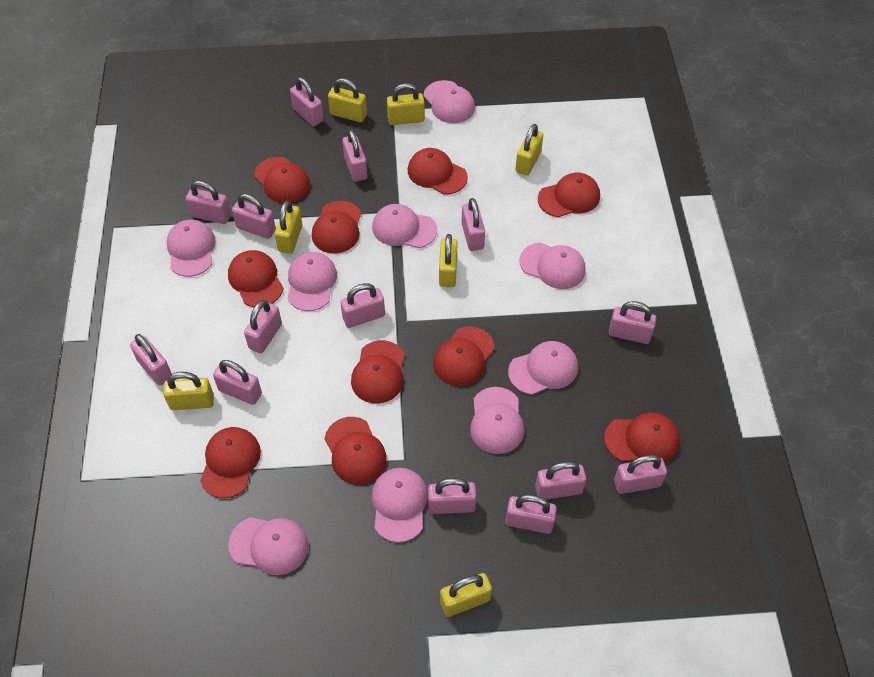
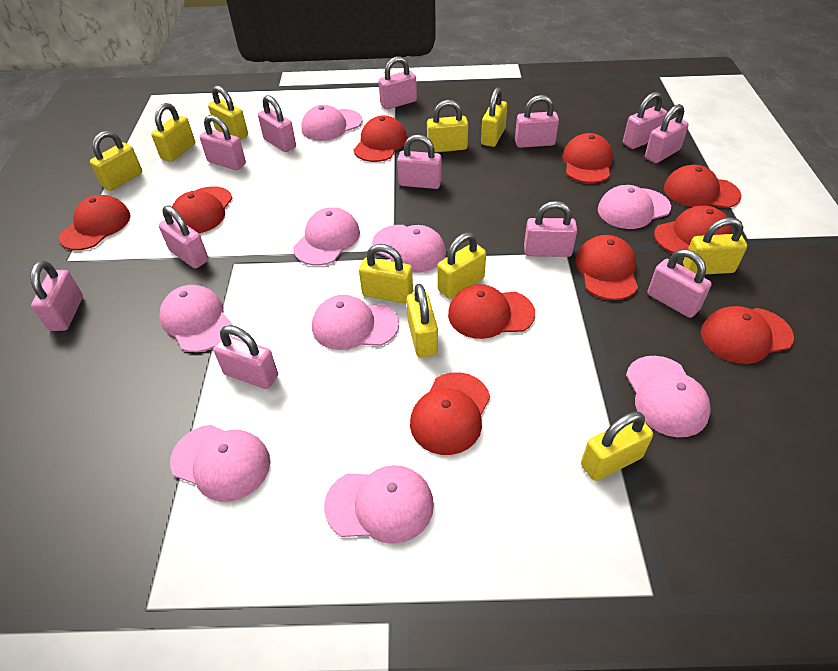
pink padlock: 14 -> 12
yellow padlock: 7 -> 10

